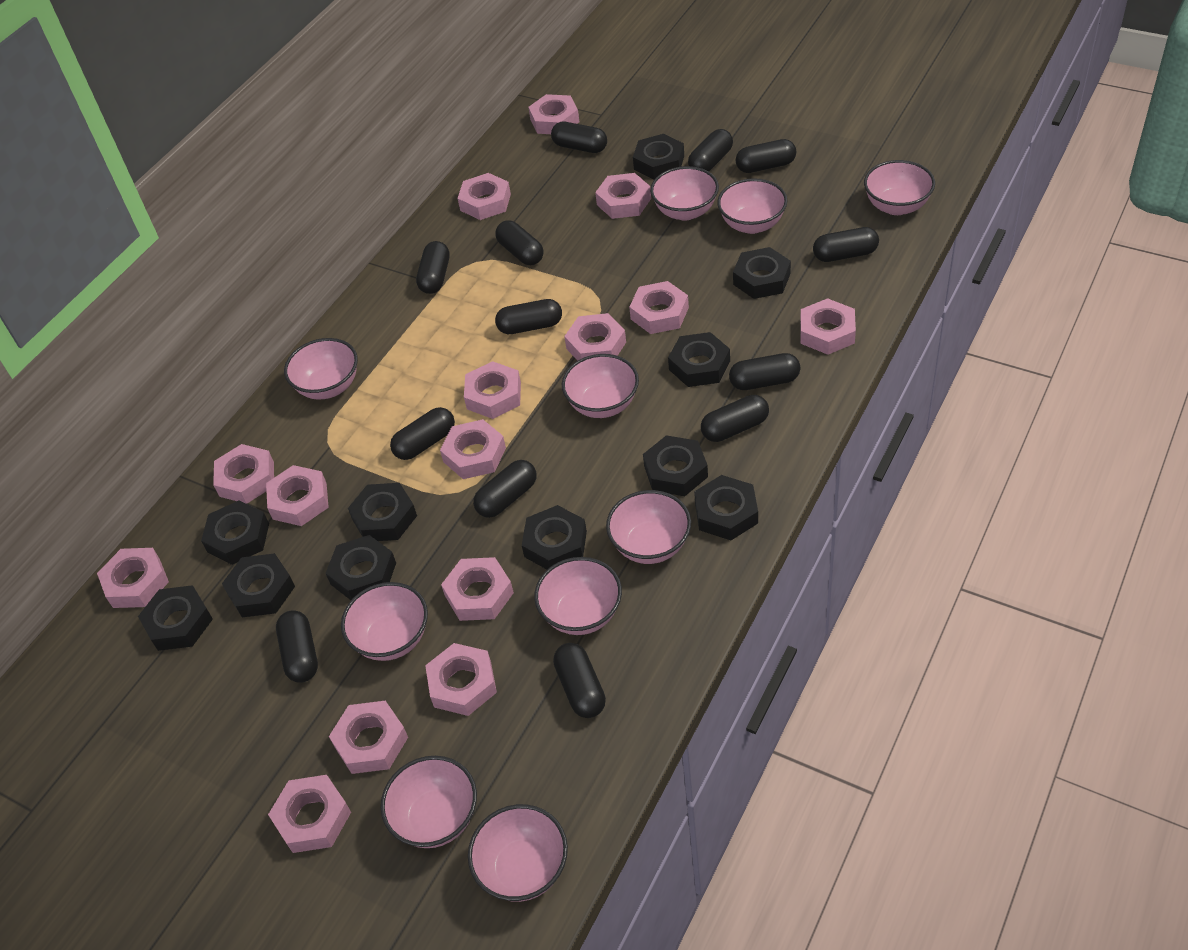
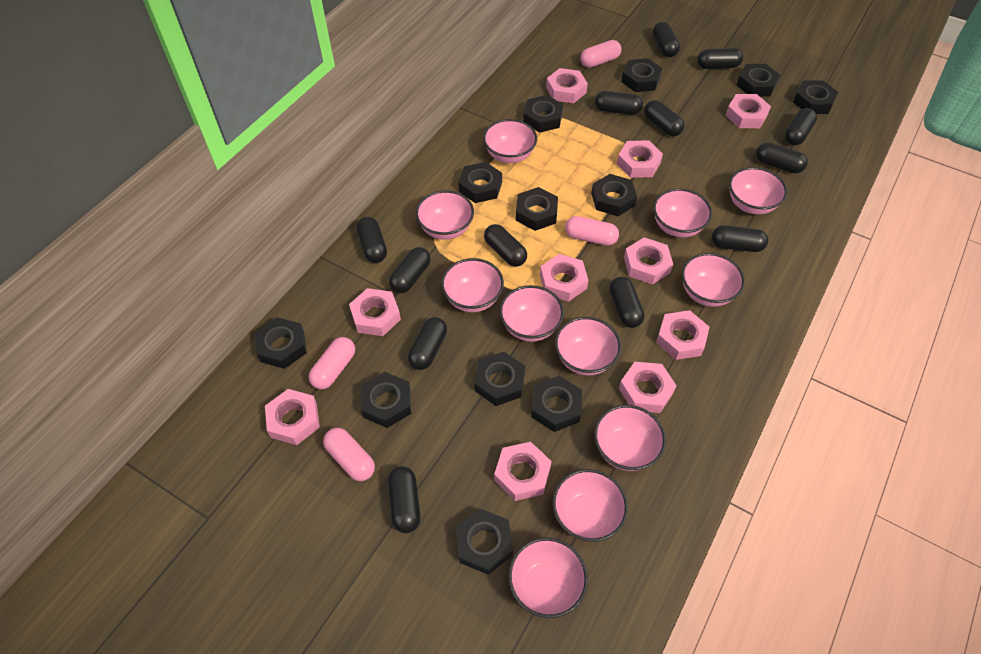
black nut: 11 -> 12
pink bowl: 10 -> 11
pink capsule: 0 -> 4
pink nut: 15 -> 10

